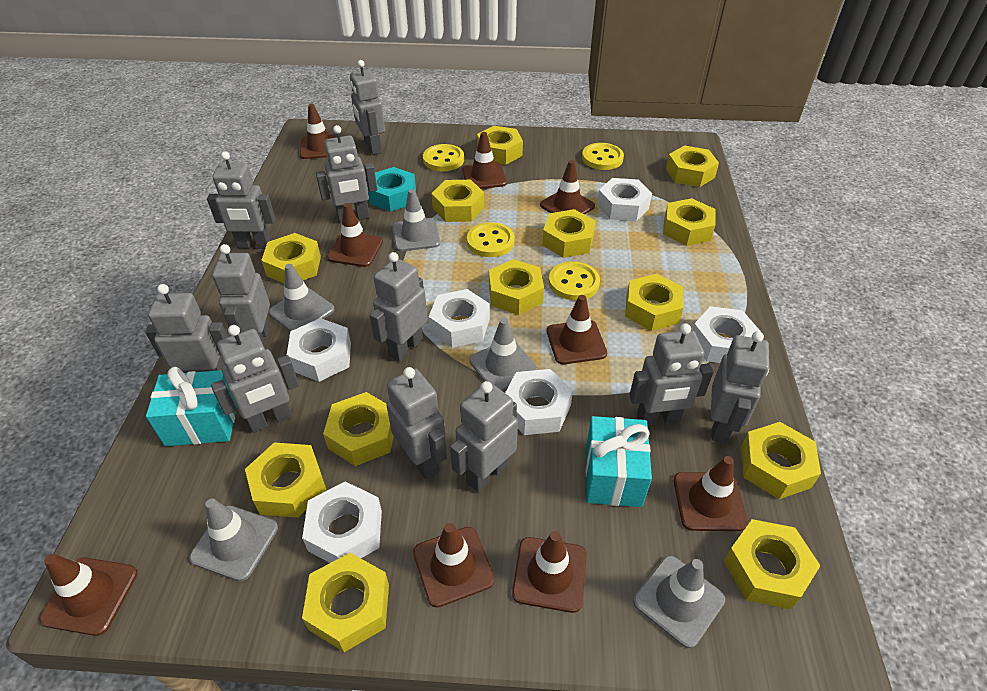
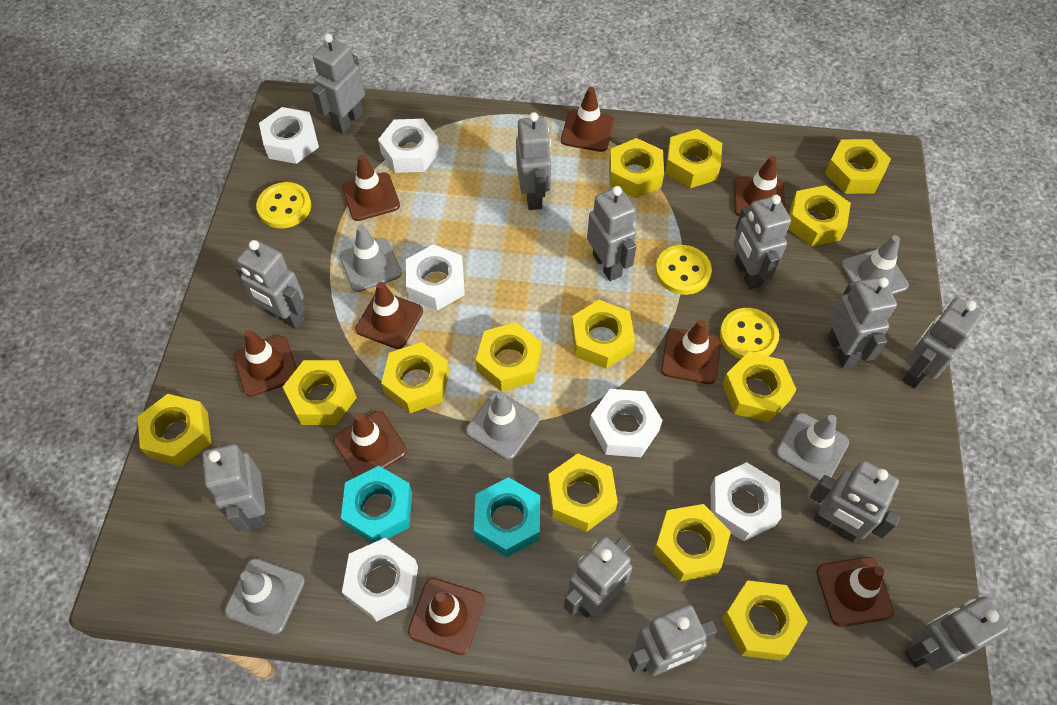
grey robot: 11 -> 12
turquoise gift: 2 -> 0
turquoise nut: 1 -> 2
yellow button: 4 -> 3

